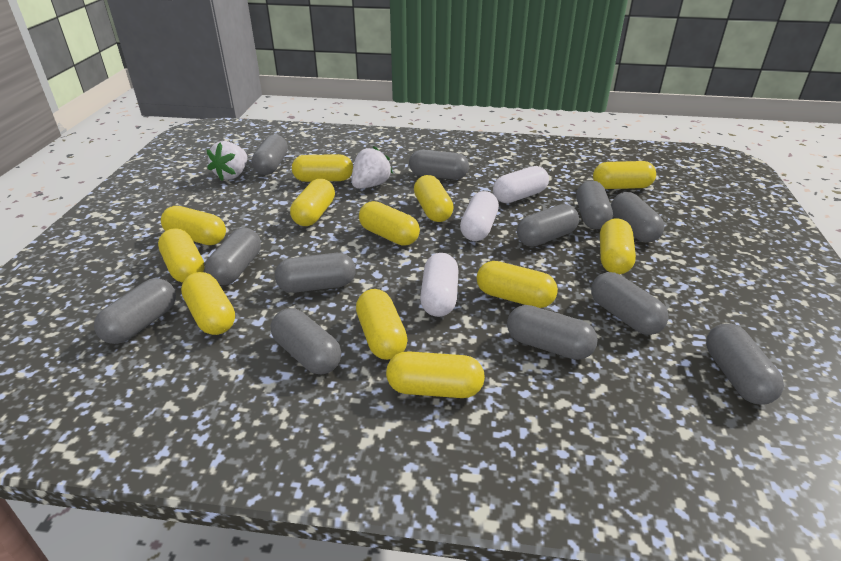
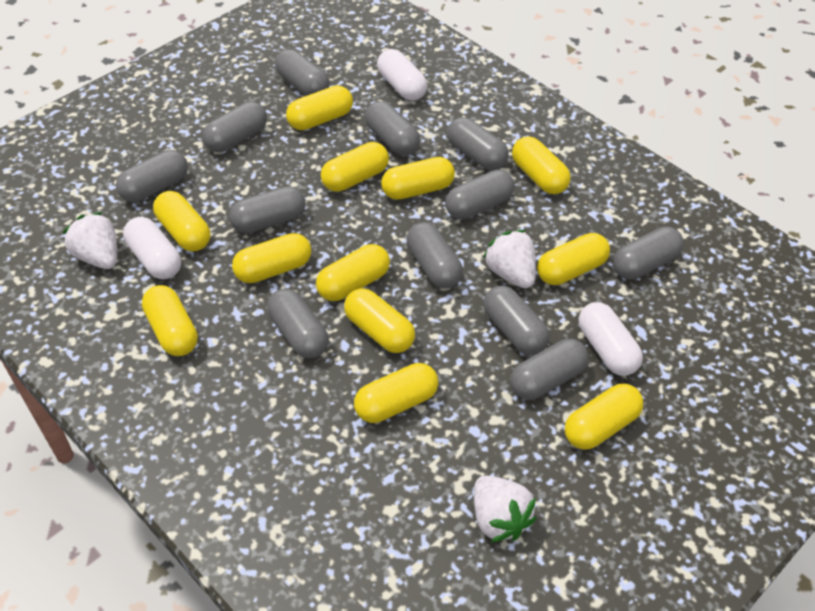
white strawberry: 2 -> 3

